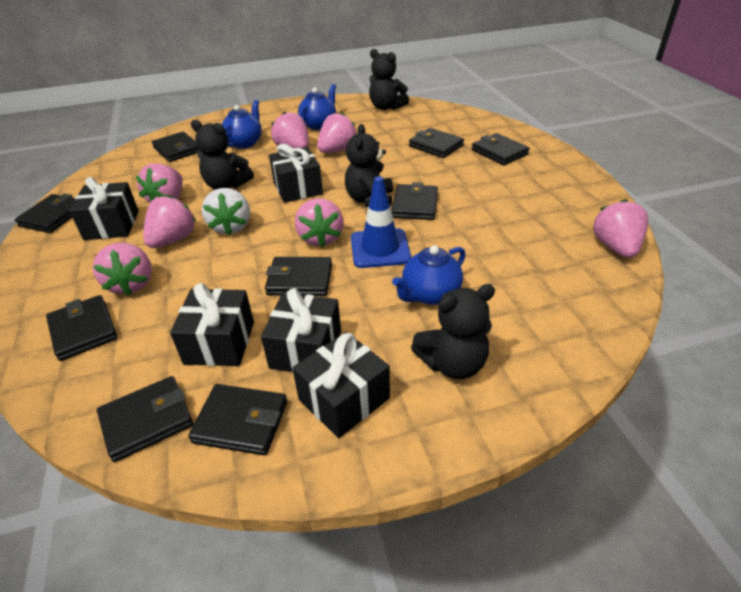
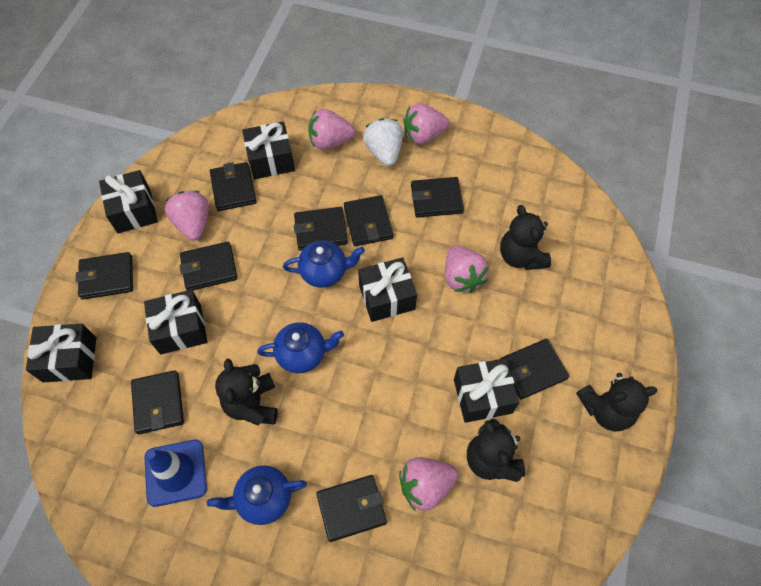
black gift: 5 -> 6
pink strawberry: 7 -> 5

